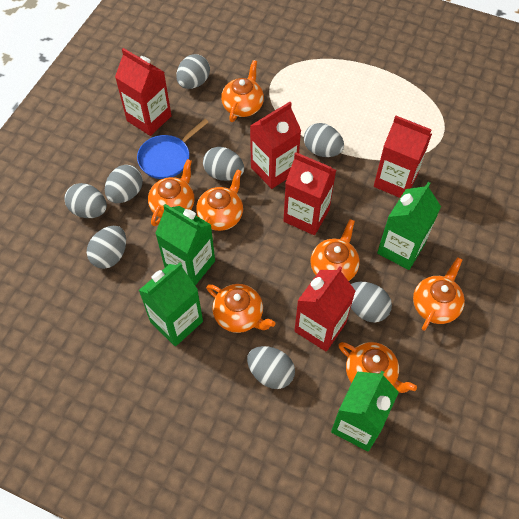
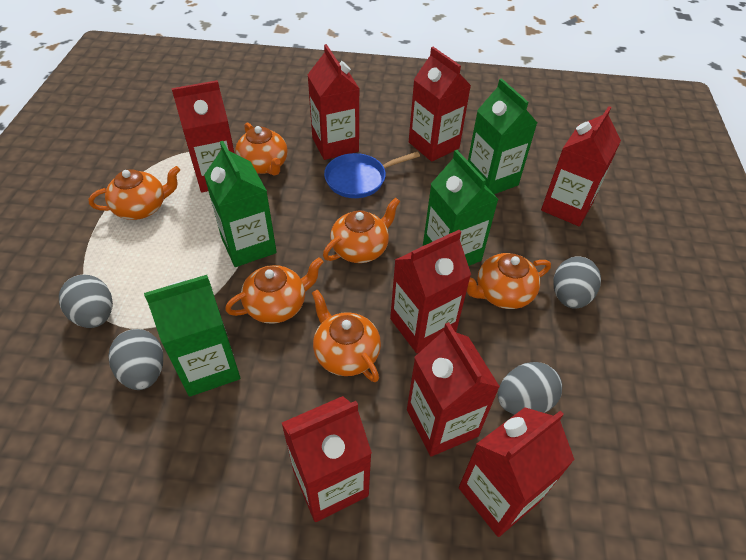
grey egg: 8 -> 4
orange teapot: 7 -> 6
red carton: 5 -> 8

